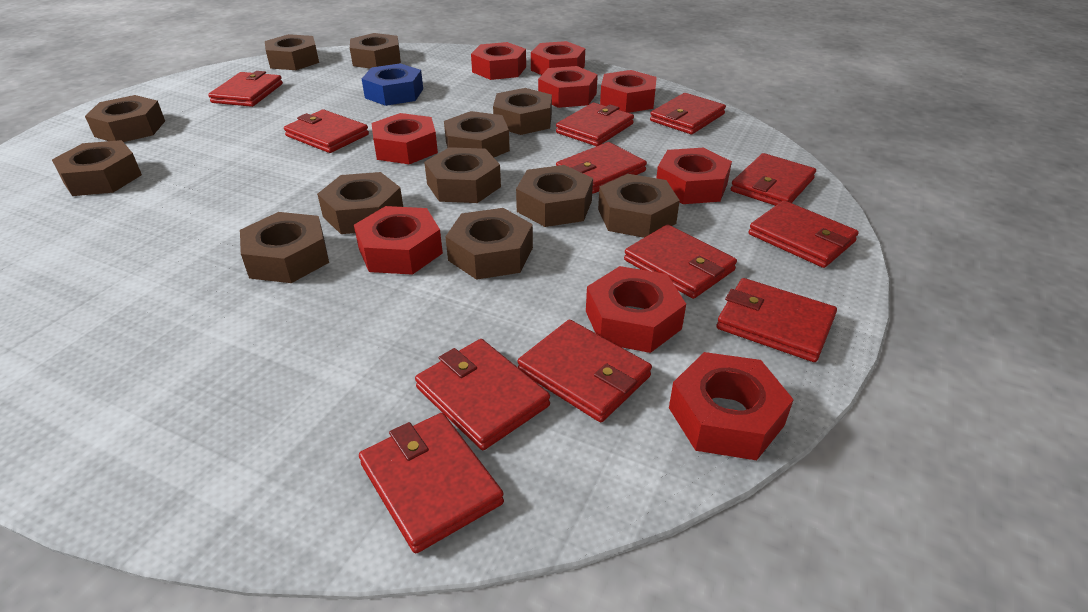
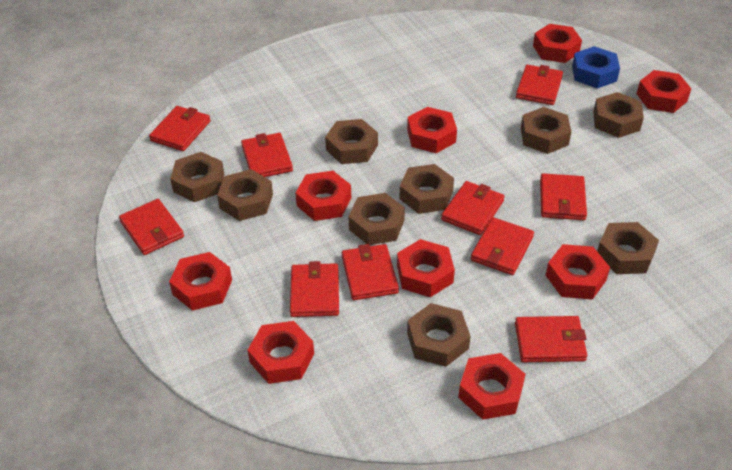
brown nut: 12 -> 9
red wallet: 12 -> 10

